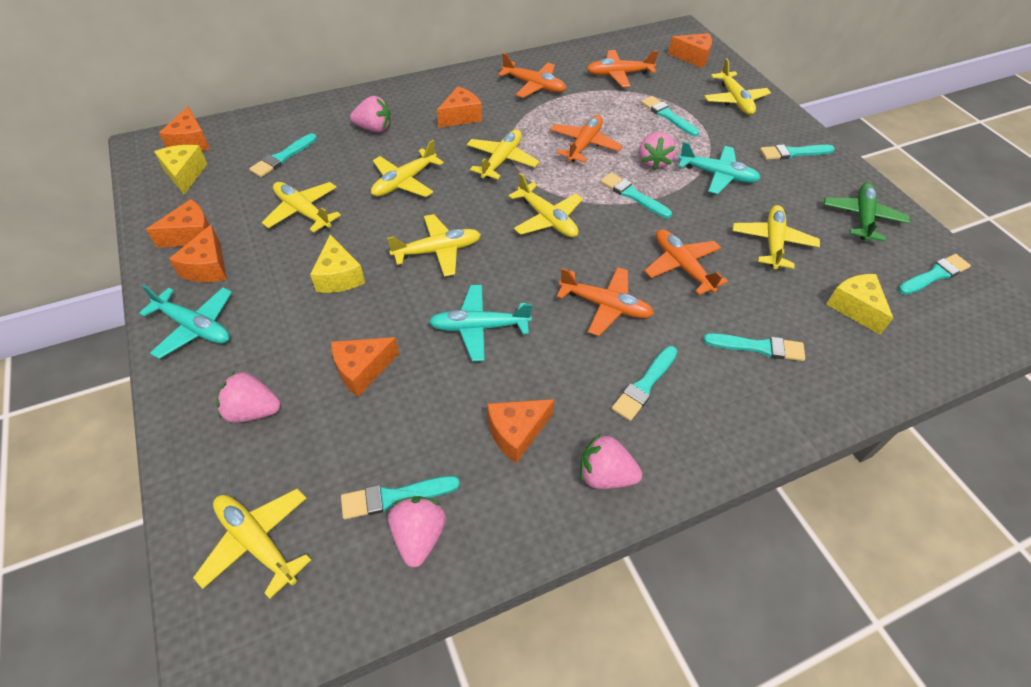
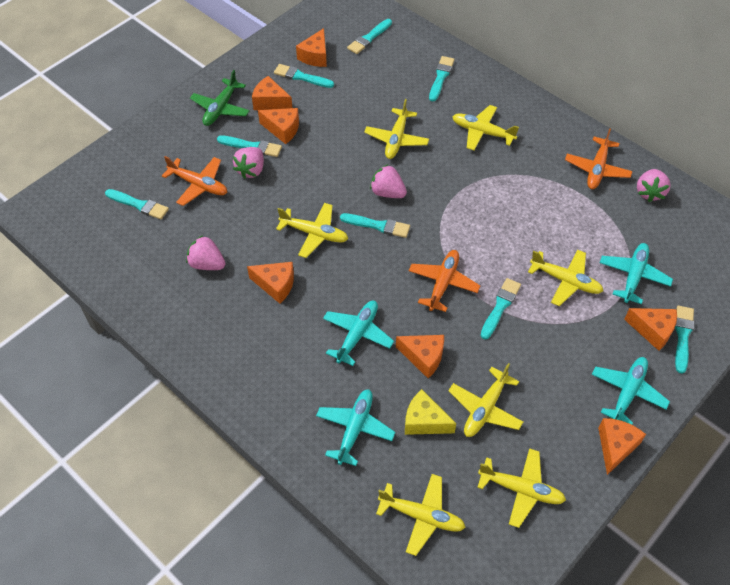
orange plane: 5 -> 3
pink strawberry: 5 -> 4
turquoise plane: 3 -> 4
yellow cheese: 3 -> 1
yellow plane: 8 -> 7

